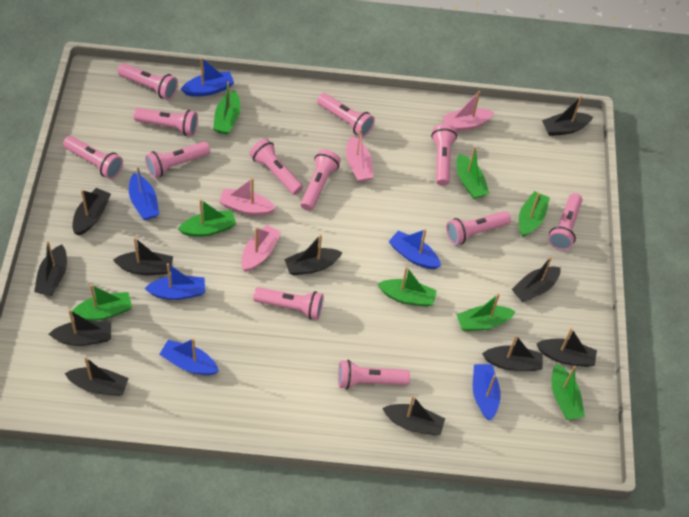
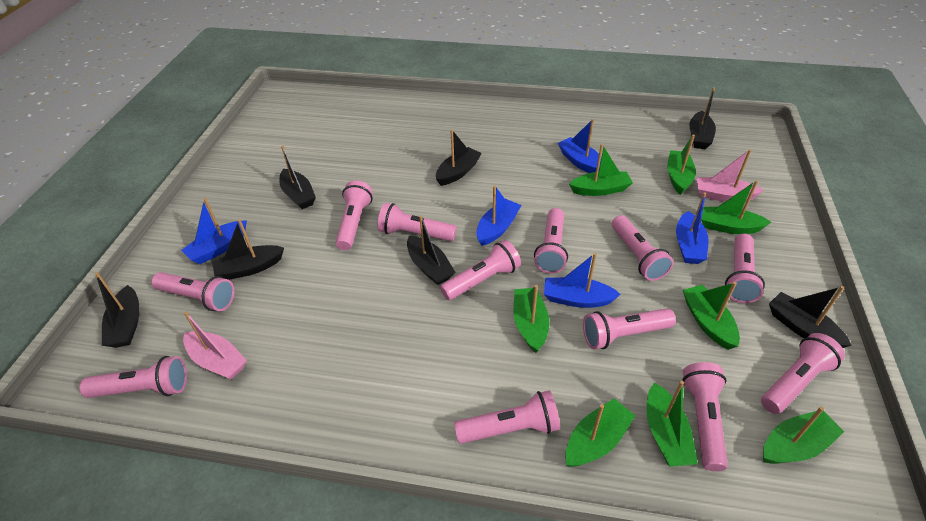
black boat: 11 -> 7
blue boat: 6 -> 5
pink boat: 4 -> 2

